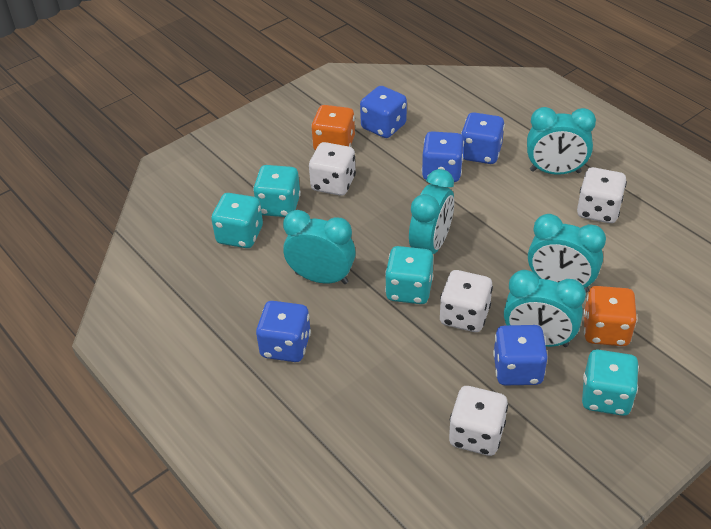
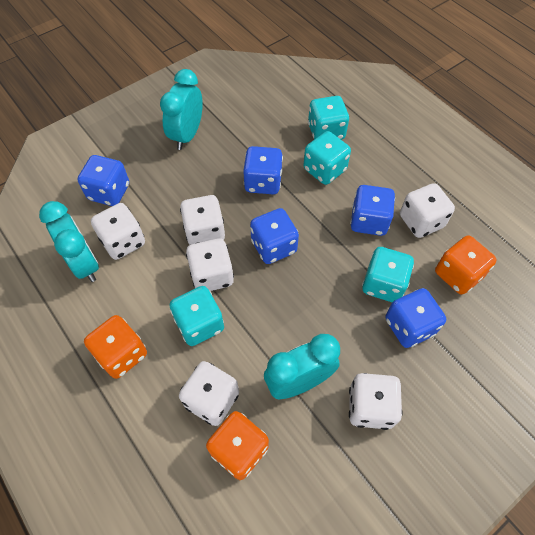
orange dice: 2 -> 3
turquoise clock: 5 -> 3
white dice: 4 -> 6

